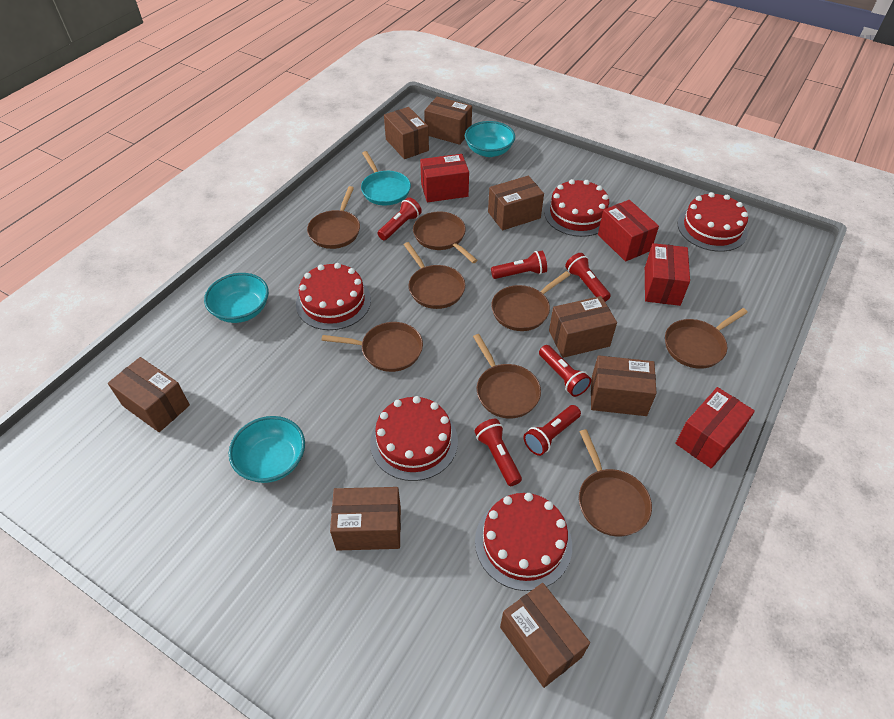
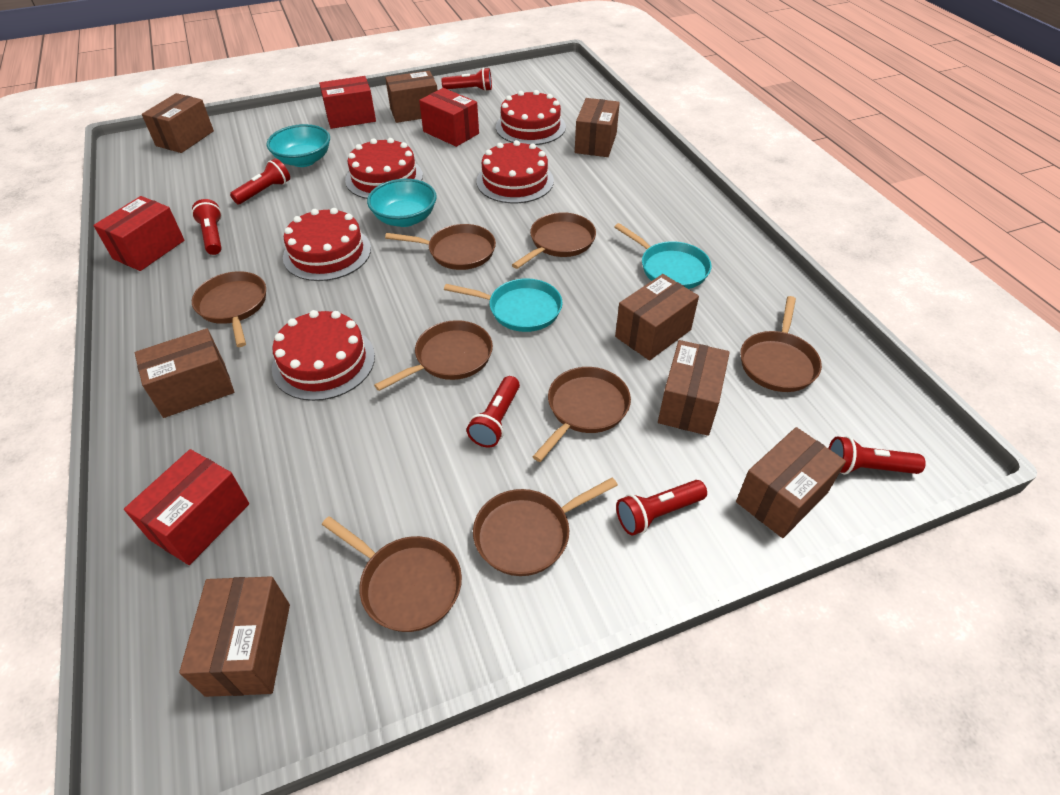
turquoise bowl: 3 -> 2
turquoise pan: 1 -> 2

